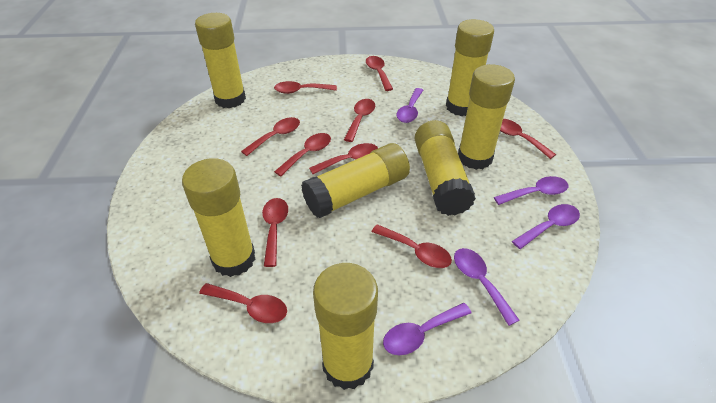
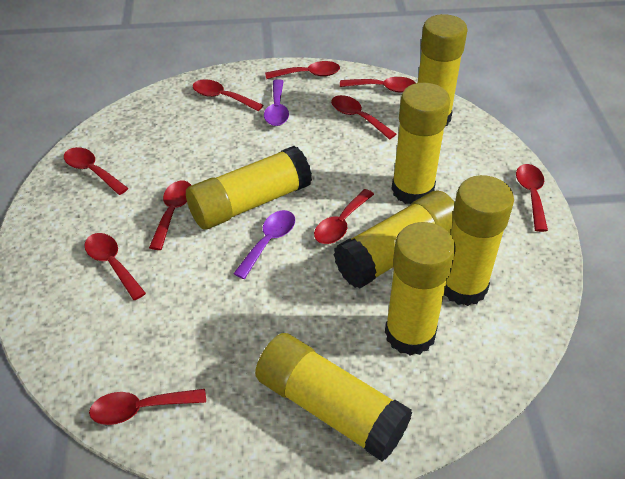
purple spoon: 5 -> 2

